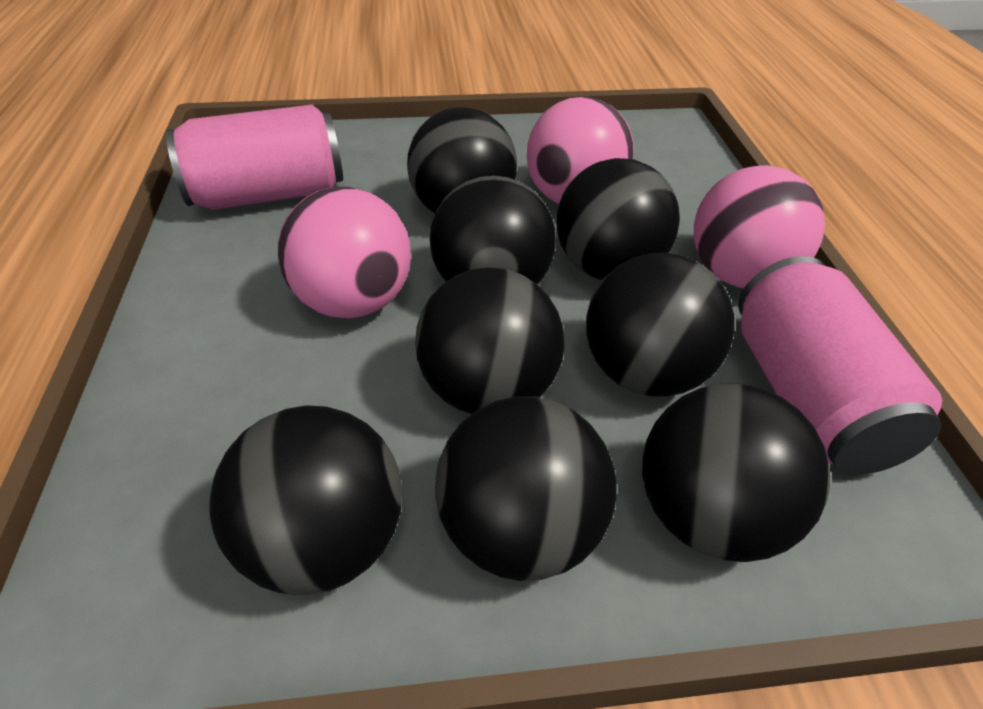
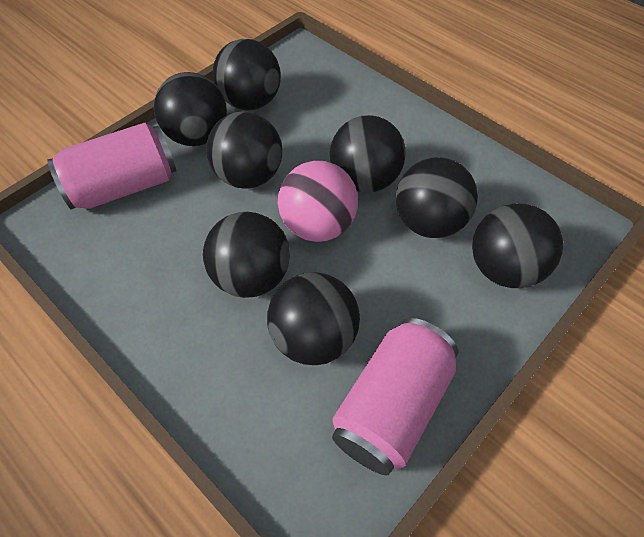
pink ball: 3 -> 1

